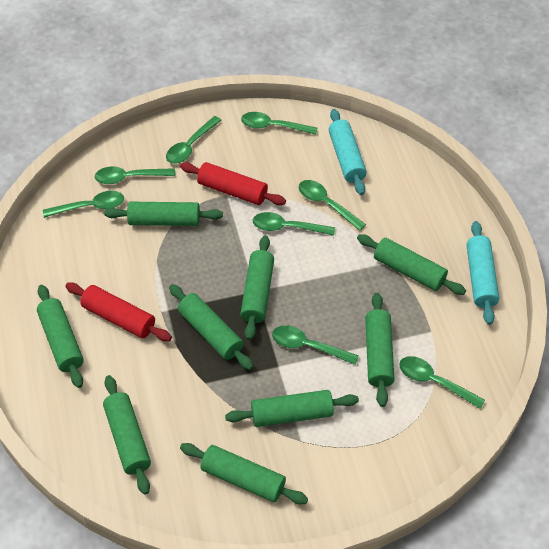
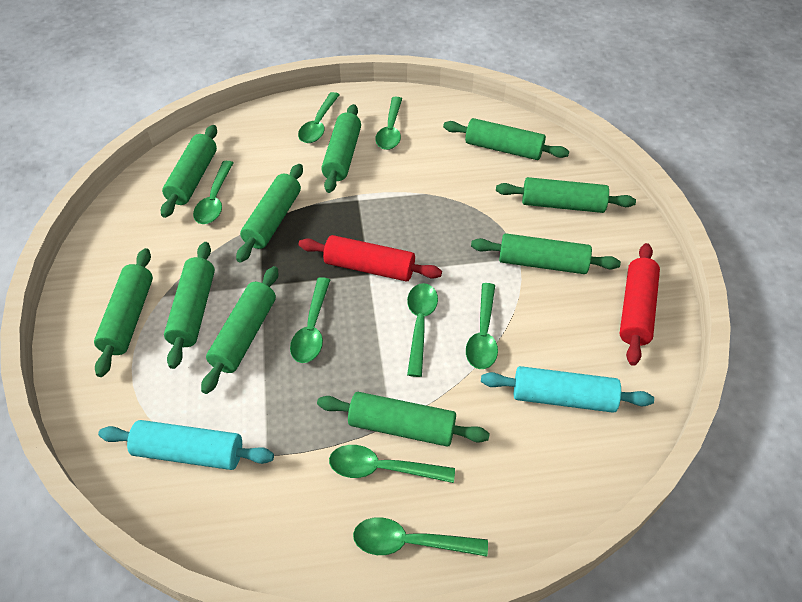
green rolling pin: 9 -> 10

